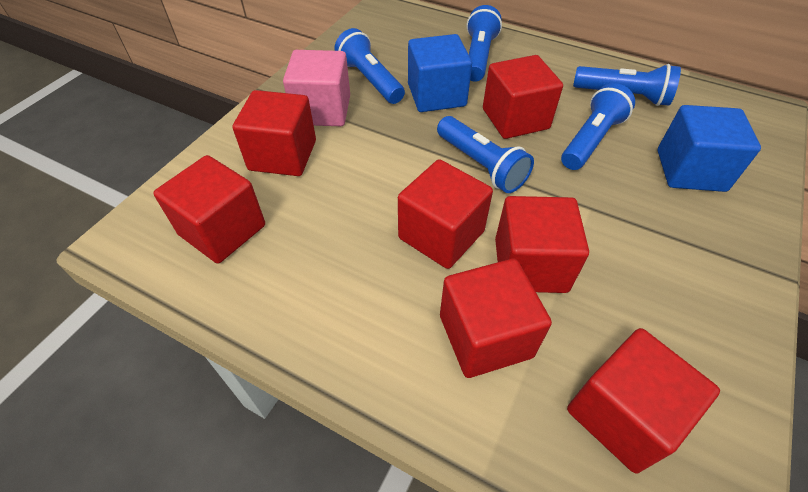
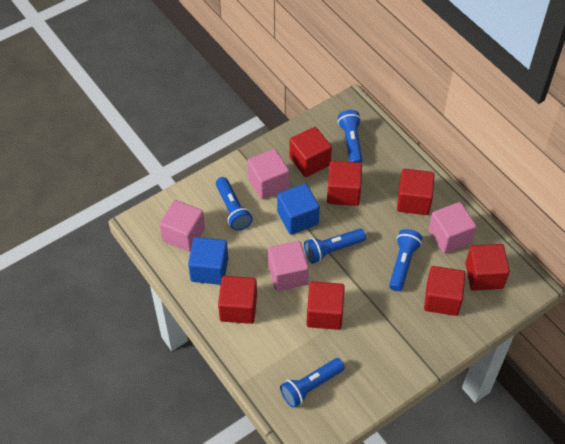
pink cube: 1 -> 4

